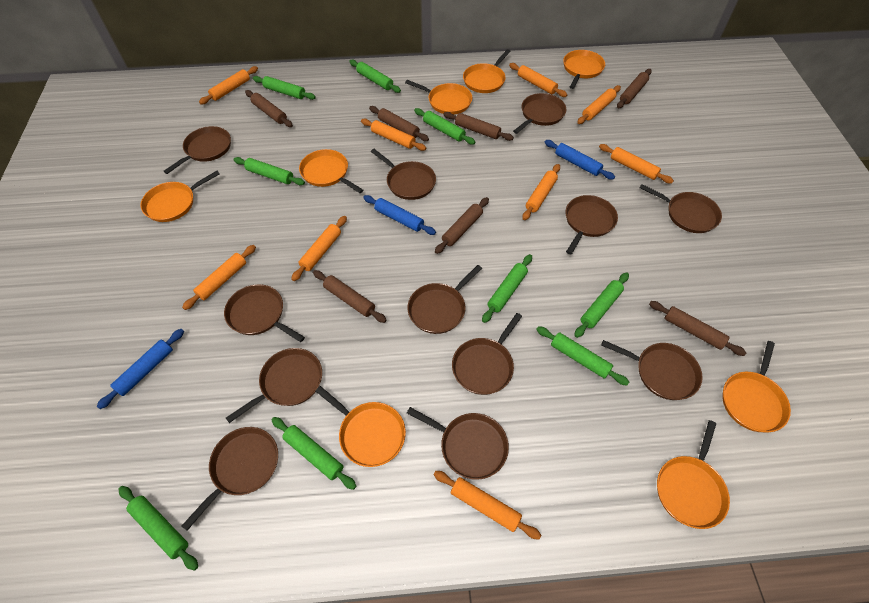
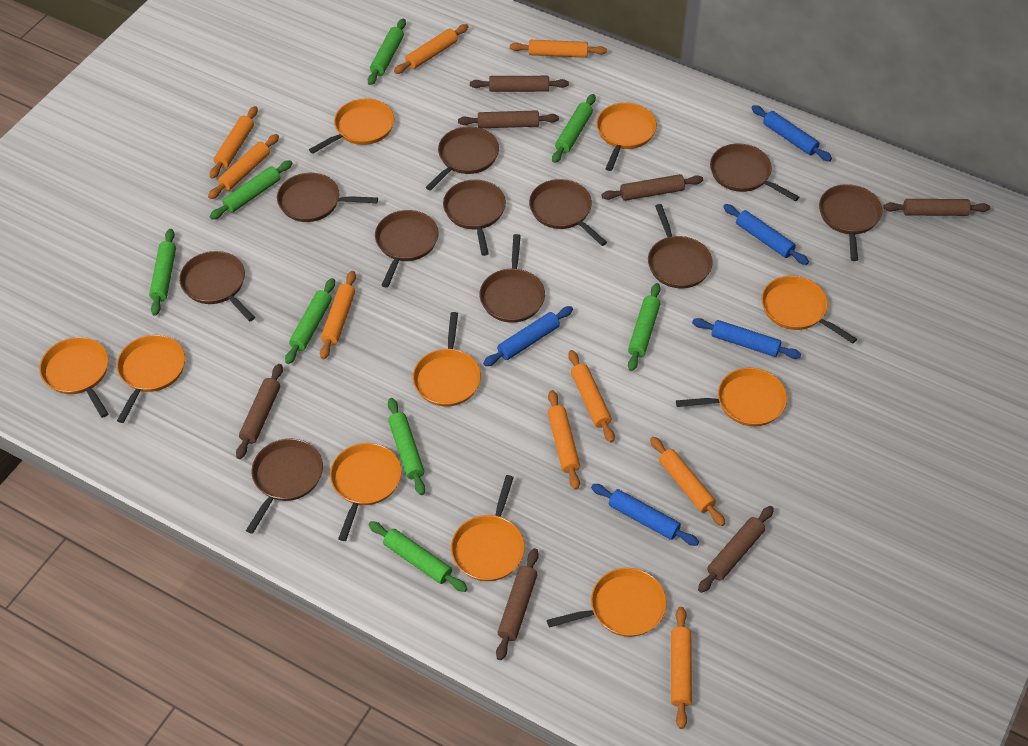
blue rolling pin: 3 -> 5
brown pan: 12 -> 11
green rolling pin: 9 -> 8
orange pan: 8 -> 10

